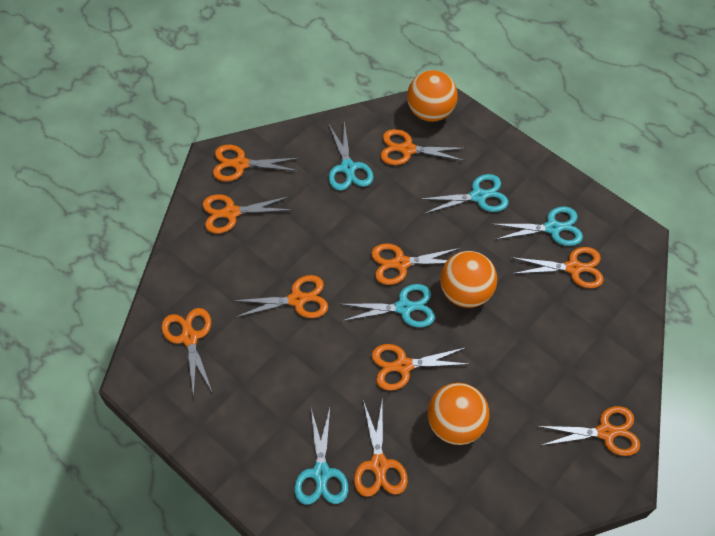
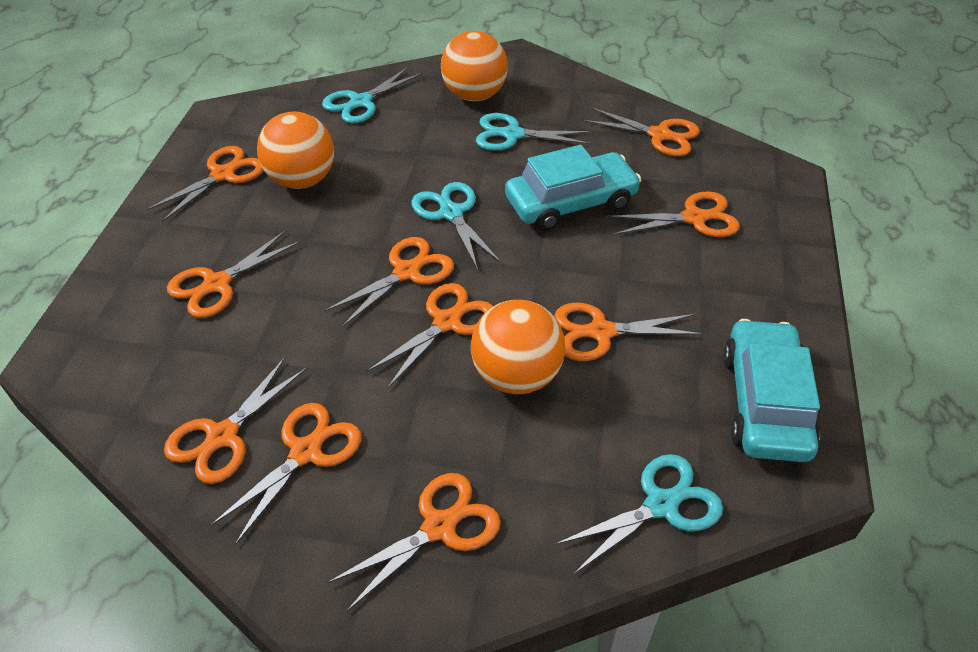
turquoise car: 0 -> 2
turquoise scissors: 5 -> 4

